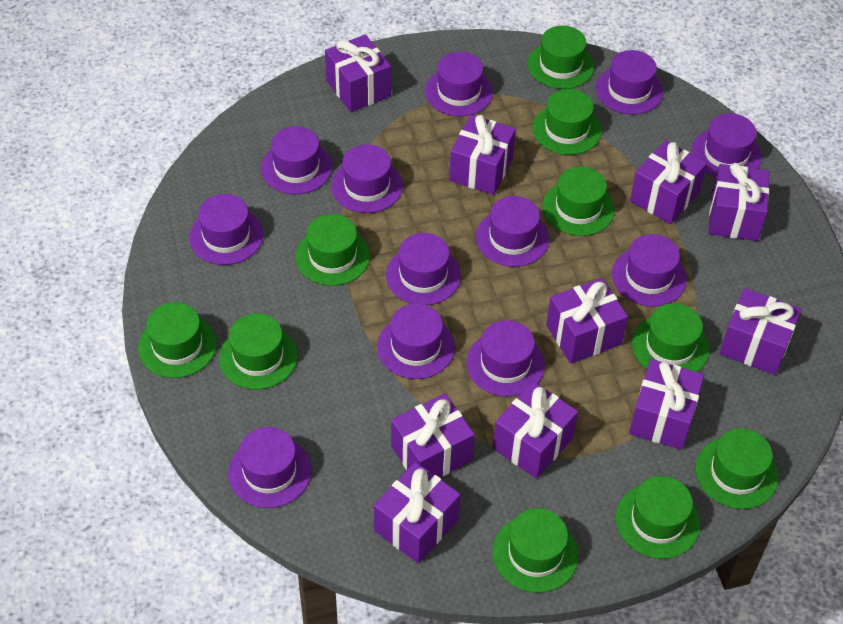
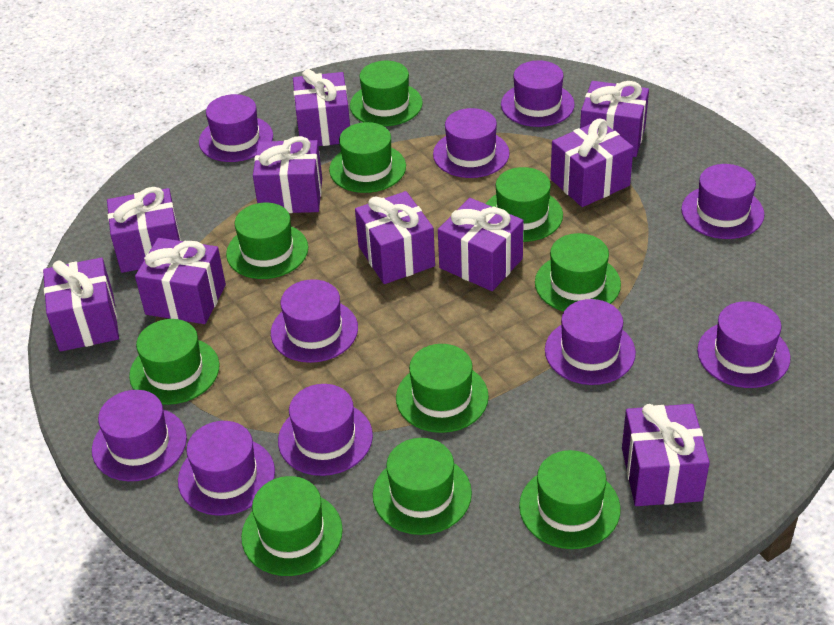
purple hat: 12 -> 10

